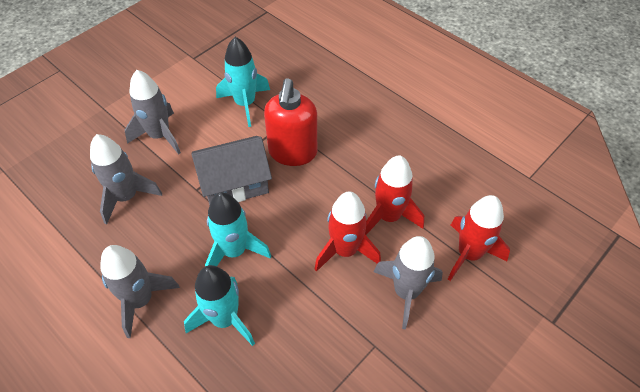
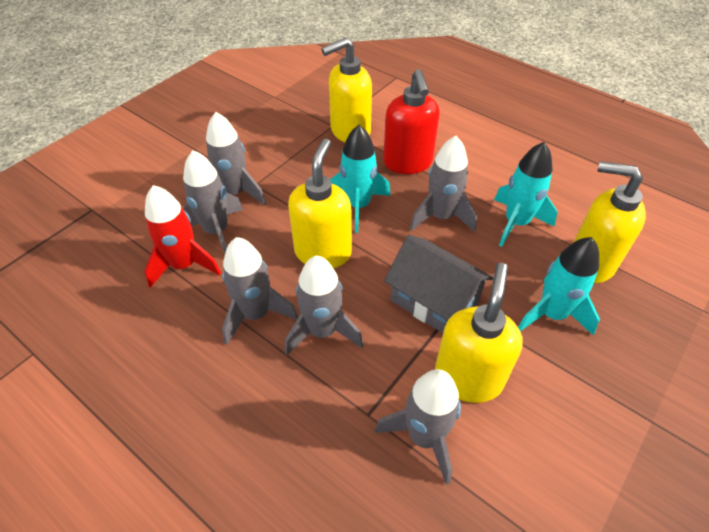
grey rocket: 4 -> 6
red rocket: 3 -> 1
yellow soap dispenser: 0 -> 4

